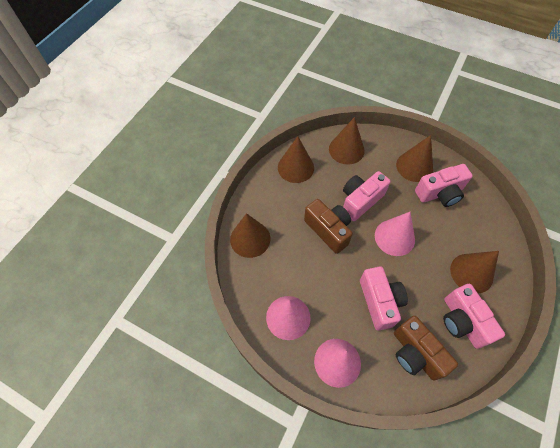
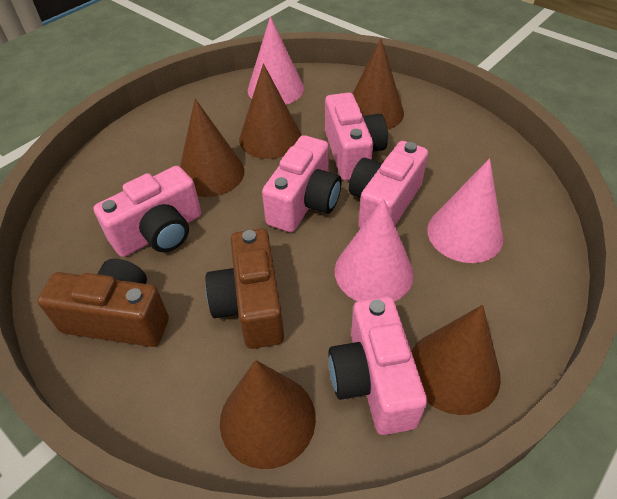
pink camera: 4 -> 5

